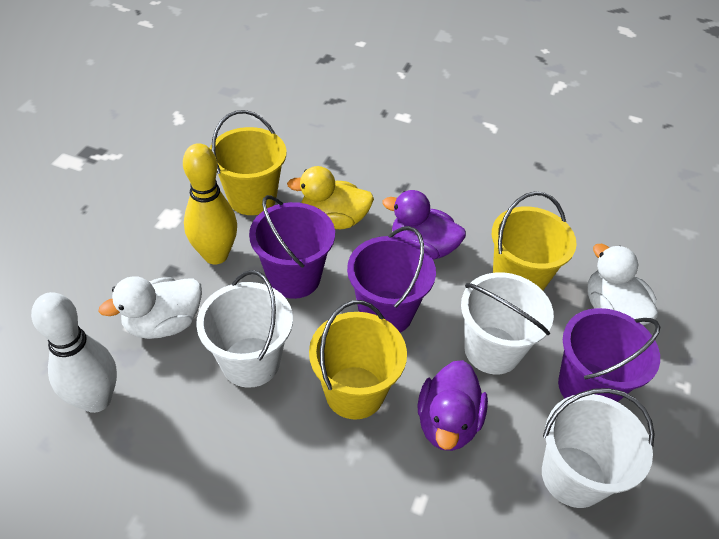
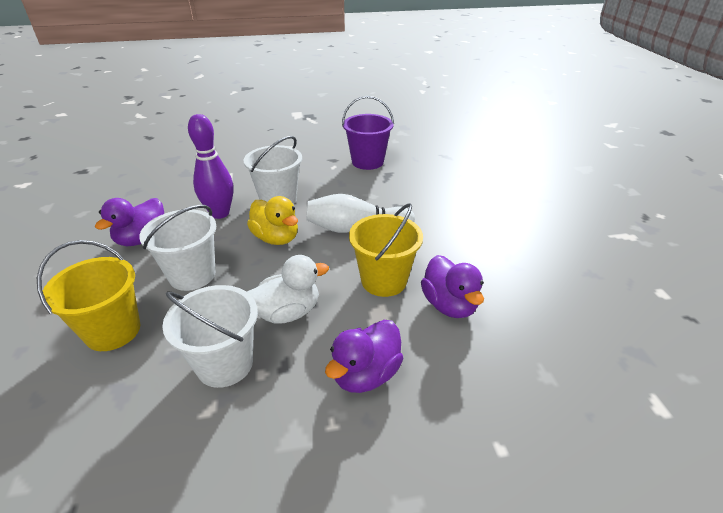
purple bowling pin: 0 -> 1
purple bucket: 3 -> 1
purple duck: 2 -> 3
white duck: 2 -> 1
yellow bowling pin: 1 -> 0
yellow bucket: 3 -> 2

